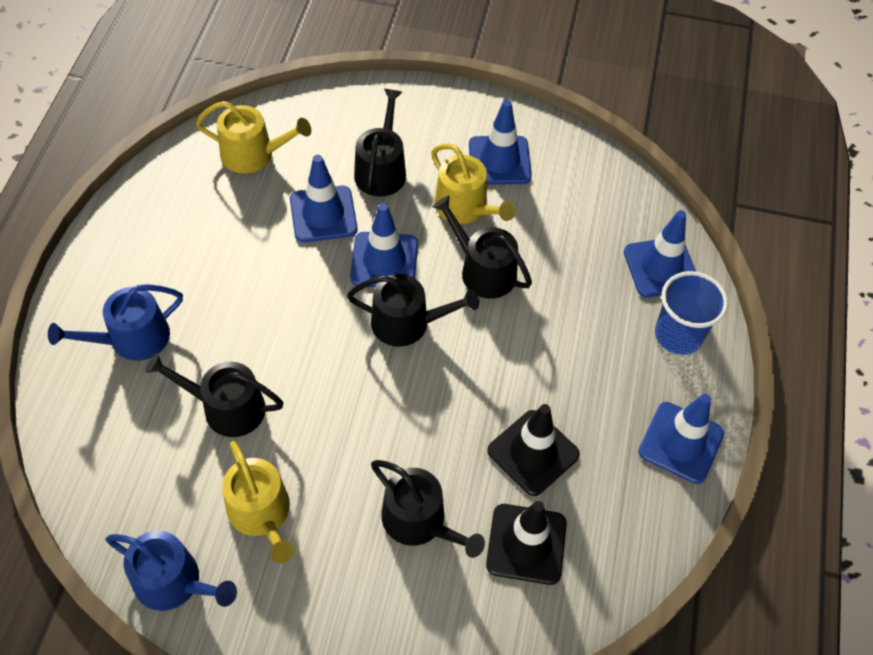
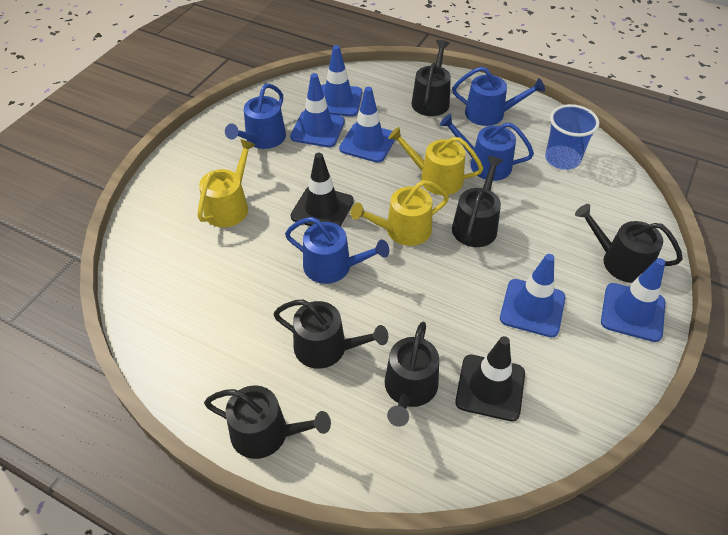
black watering can: 5 -> 6
blue watering can: 2 -> 4

